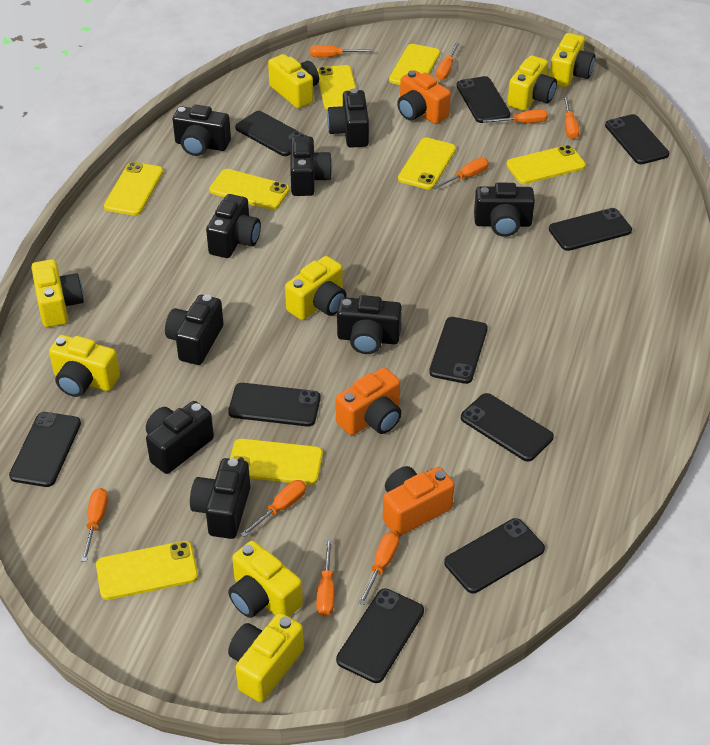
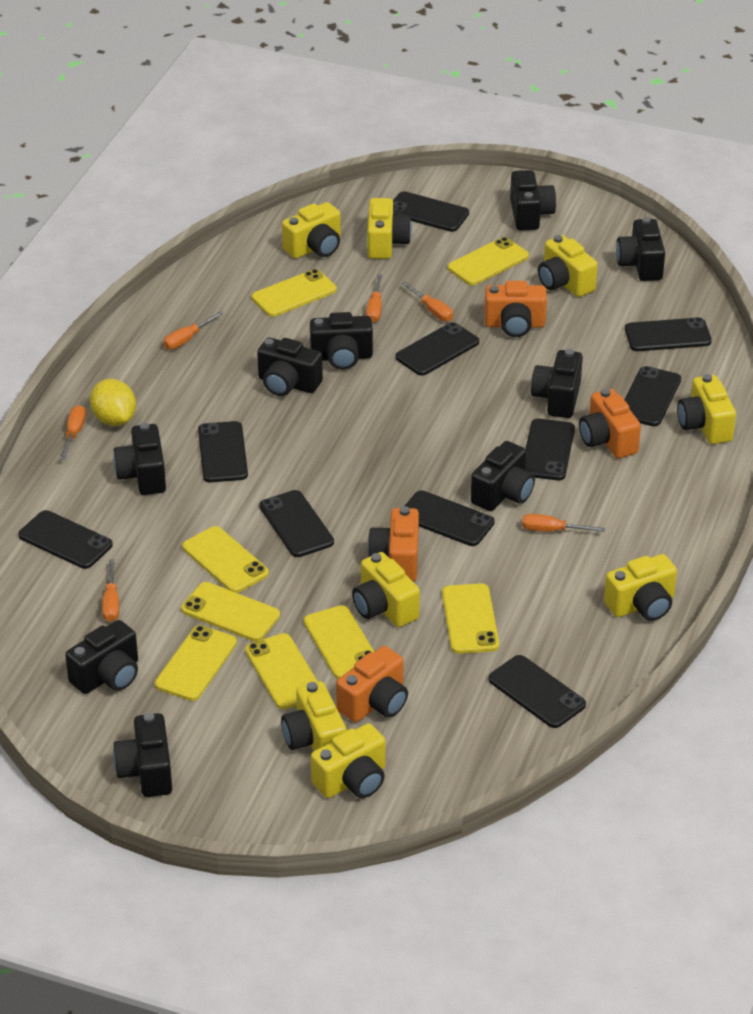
orange camera: 3 -> 4
orange screwdriver: 9 -> 6
yellow lemon: 0 -> 1

